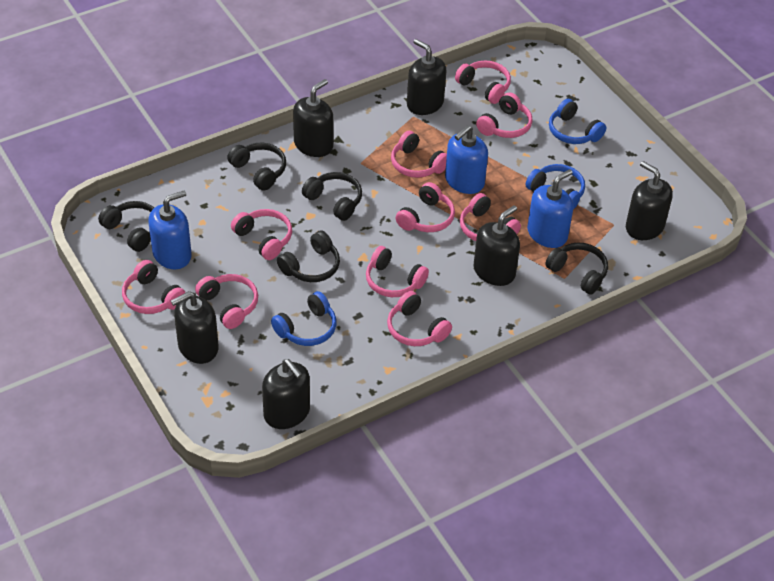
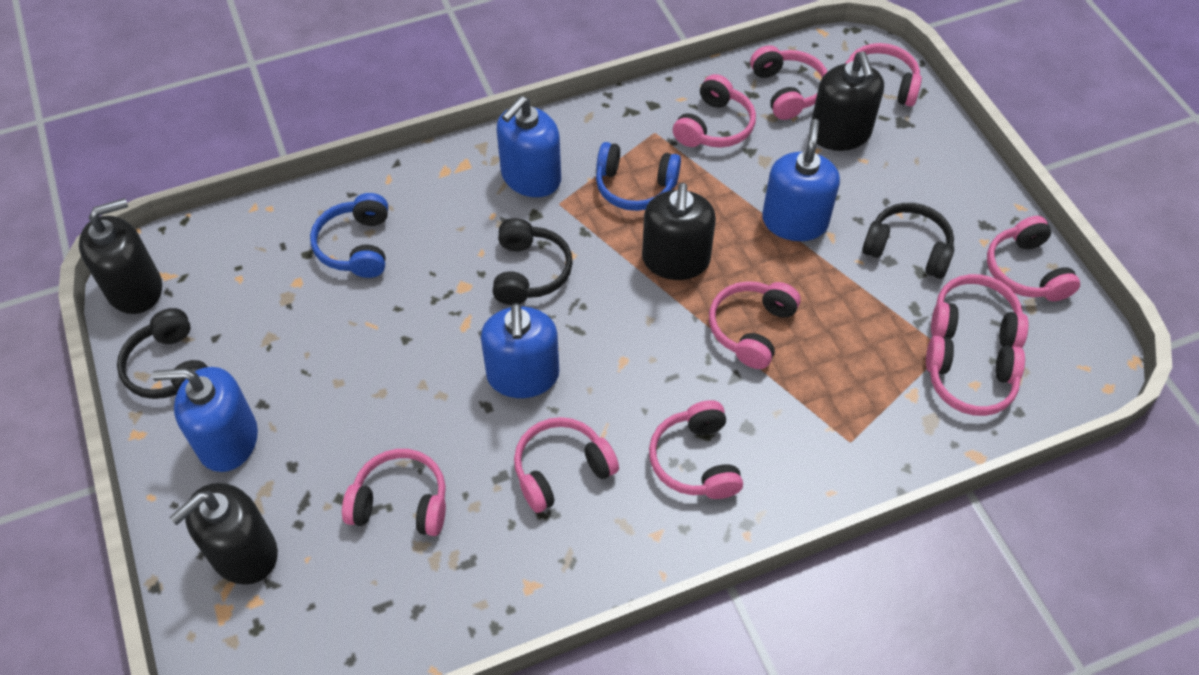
black headphones: 5 -> 3
black soap dispenser: 6 -> 4
blue headphones: 3 -> 2
blue soap dispenser: 3 -> 4

